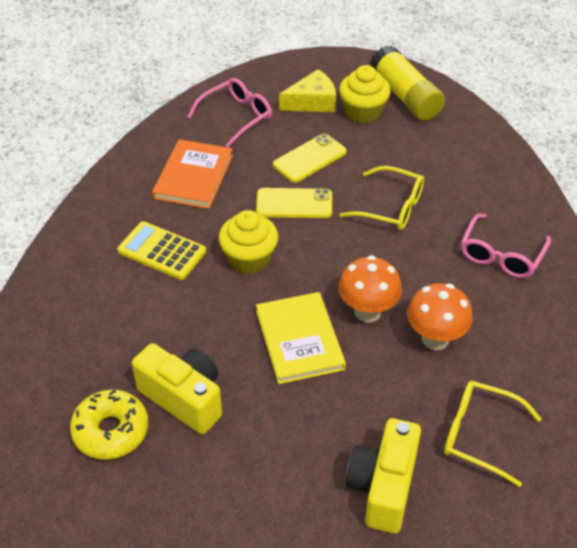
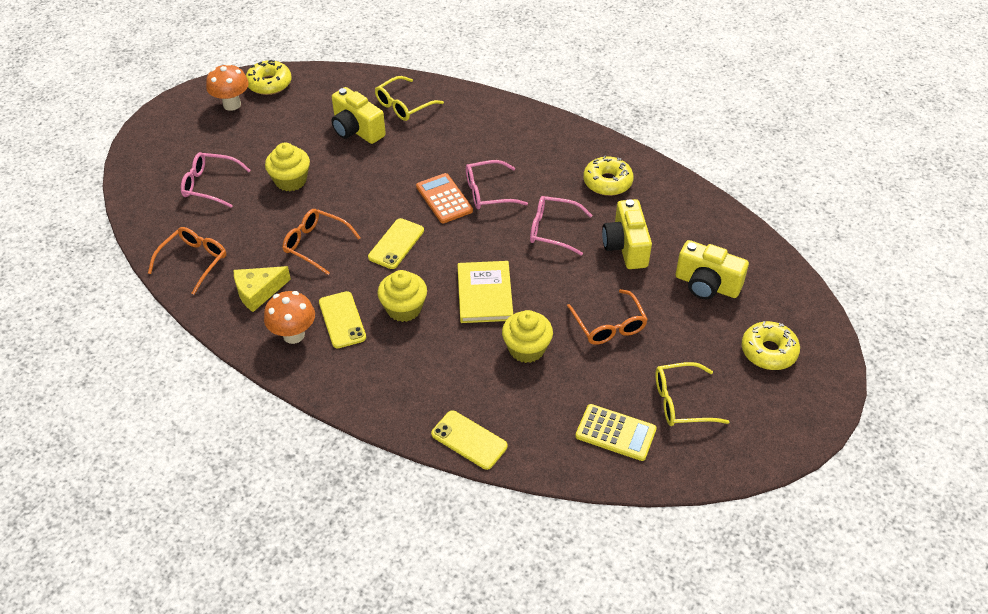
orange book: 1 -> 0
orange calculator: 0 -> 1
orange glasses: 0 -> 3
pink glasses: 2 -> 3
yellow camera: 2 -> 3
yellow cupcake: 2 -> 3
yellow donut: 1 -> 3
yellow glue stick: 1 -> 0
yellow phone: 2 -> 3

